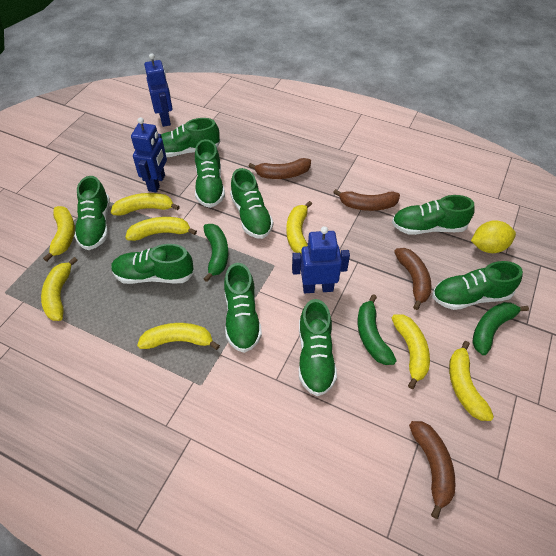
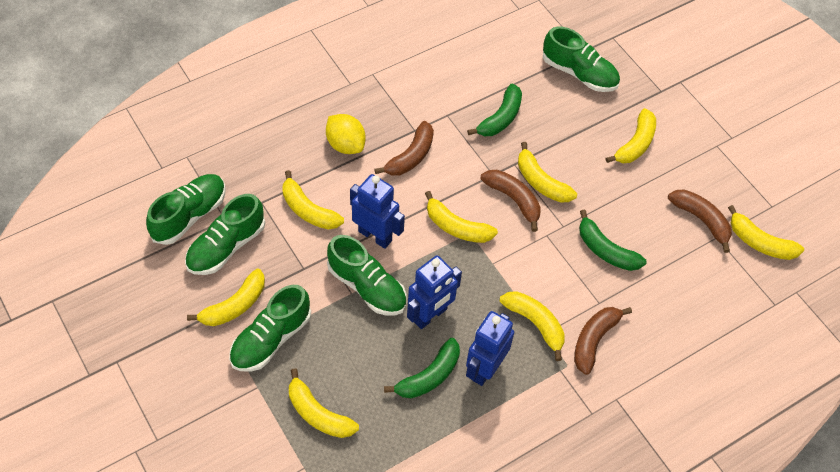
green shoe: 9 -> 5

